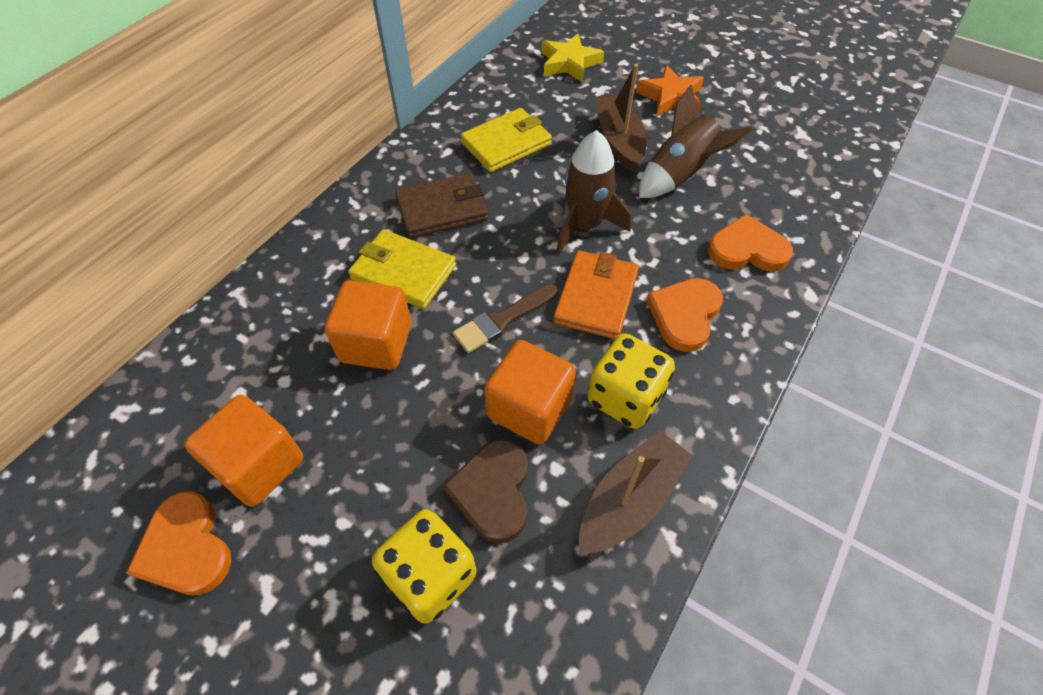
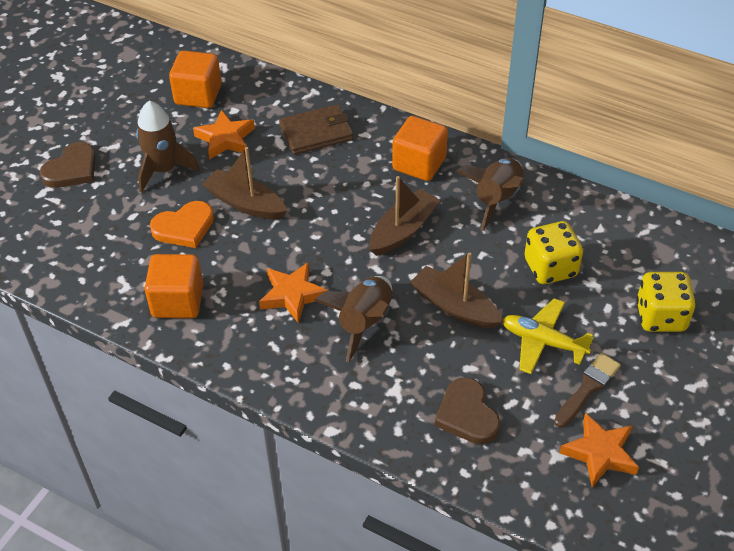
brown boat: 2 -> 3
brown heart: 1 -> 2
brown rocket: 2 -> 3
orange heart: 3 -> 1
orange star: 1 -> 3
orange wallet: 1 -> 0
yellow plane: 0 -> 1
yellow star: 1 -> 0
yellow wallet: 2 -> 0

